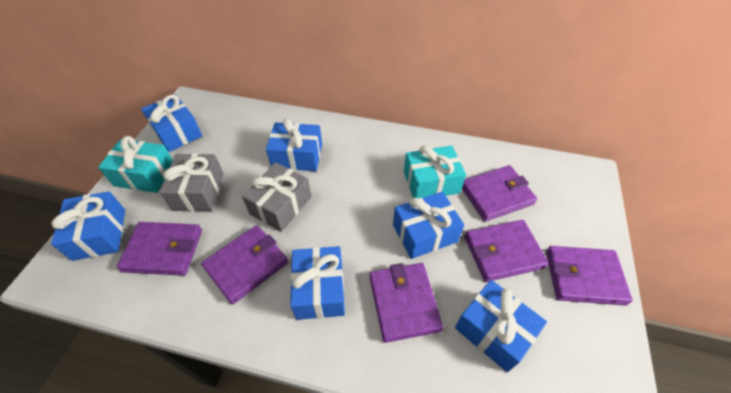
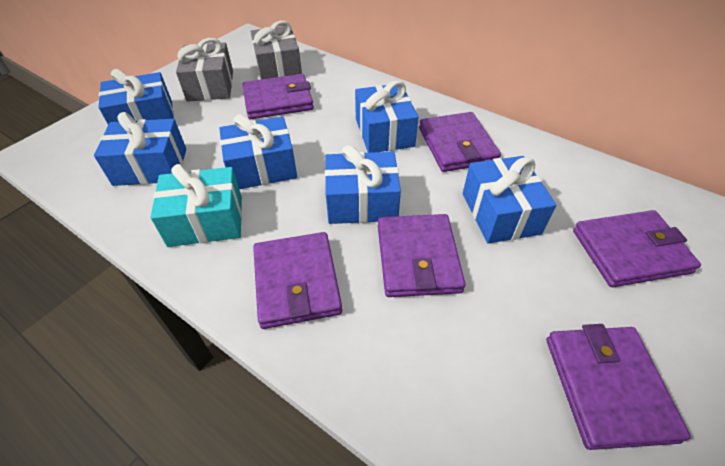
turquoise gift: 2 -> 1

